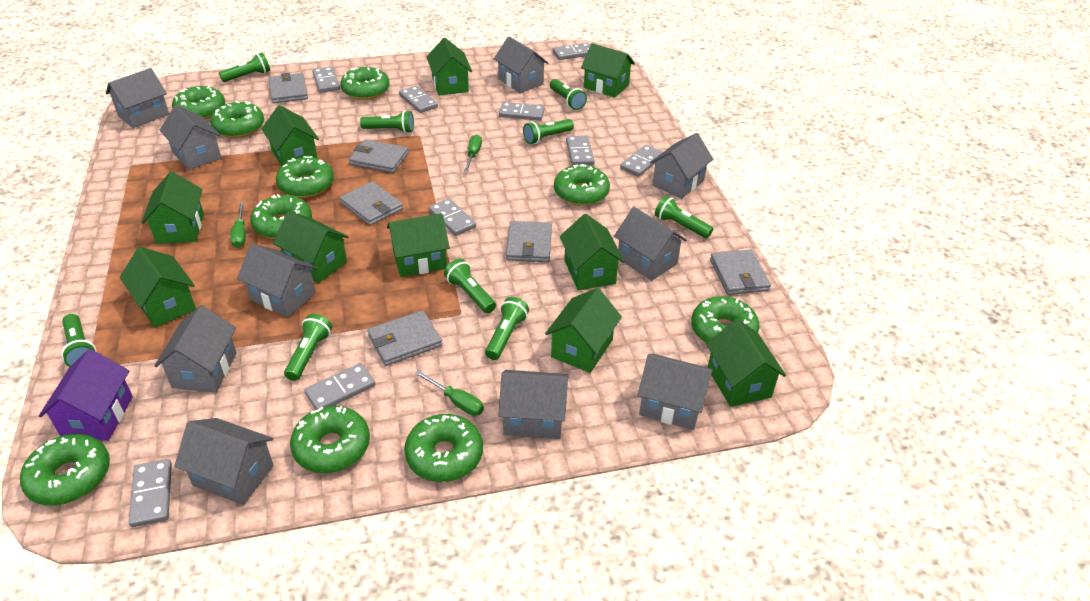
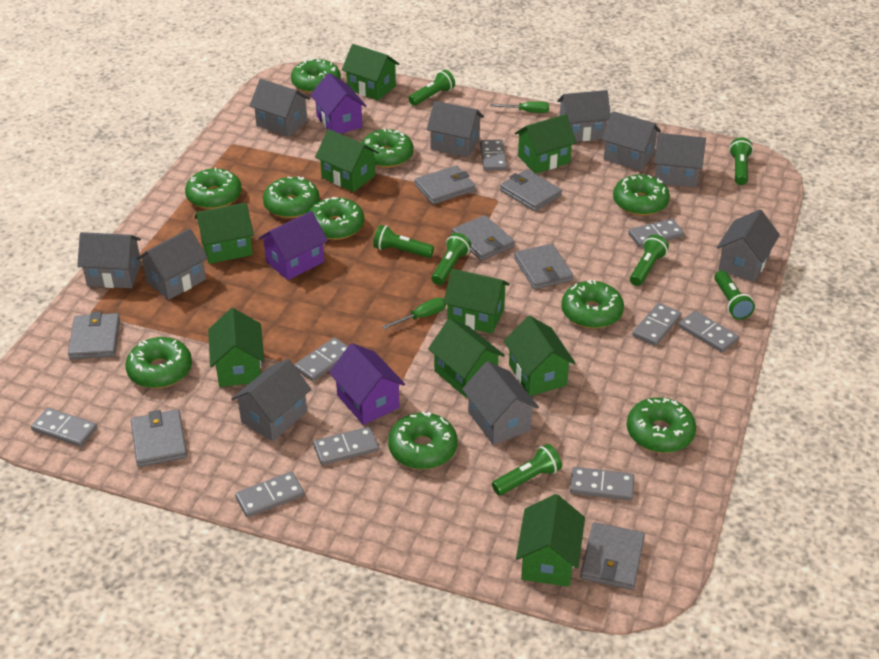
green flashlight: 9 -> 7
green house: 10 -> 9
green screwdriver: 3 -> 2
grey wallet: 6 -> 7
purple house: 1 -> 3

